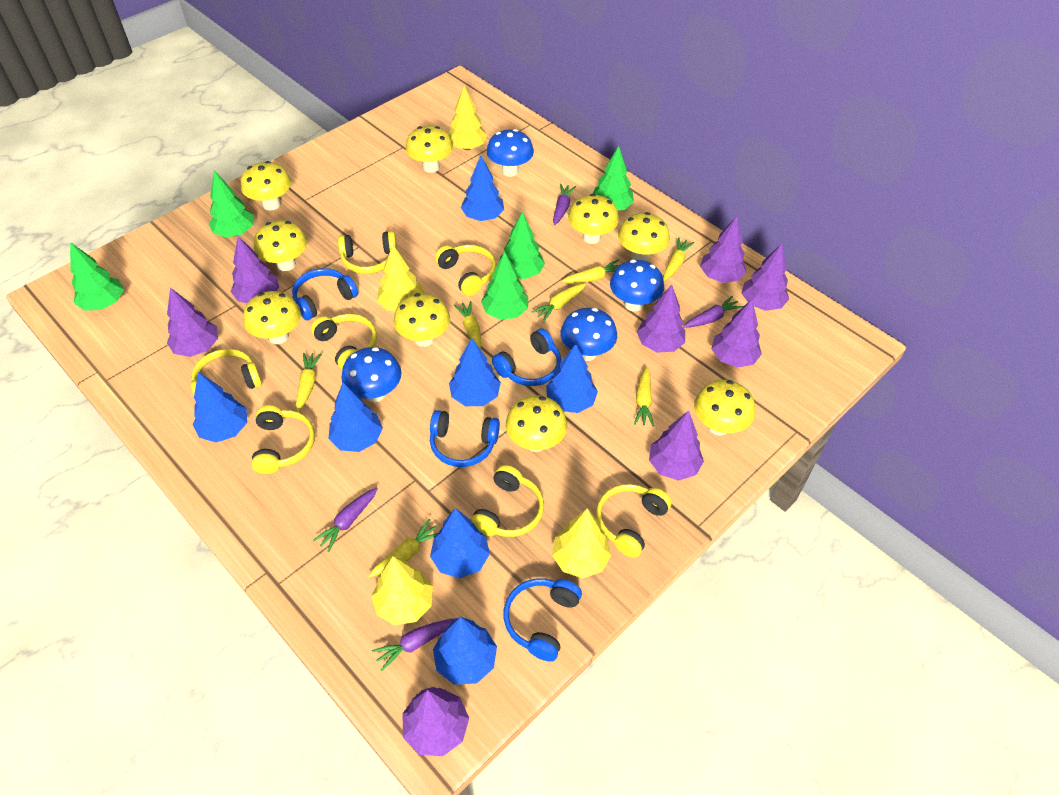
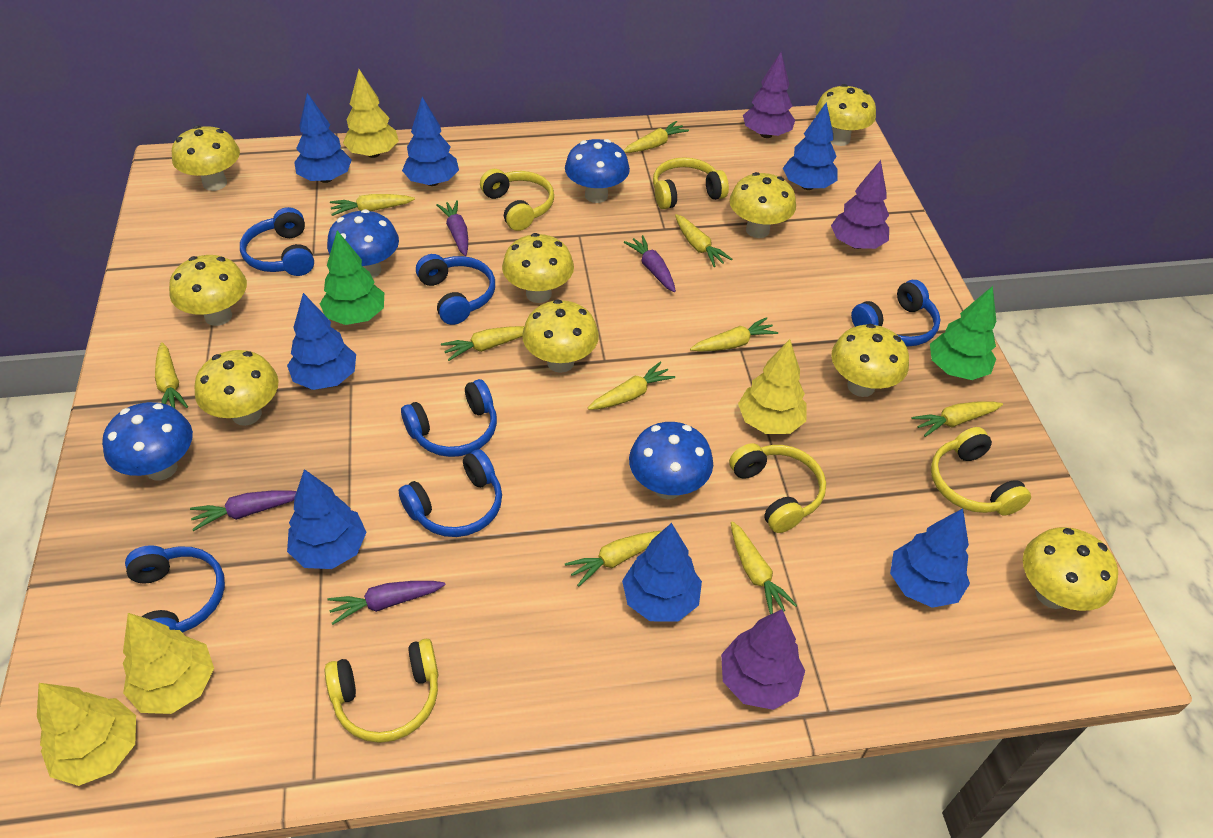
blue headphones: 4 -> 6
green tree: 5 -> 2
purple tree: 8 -> 3
yellow carrot: 7 -> 10
yellow headphones: 7 -> 5

